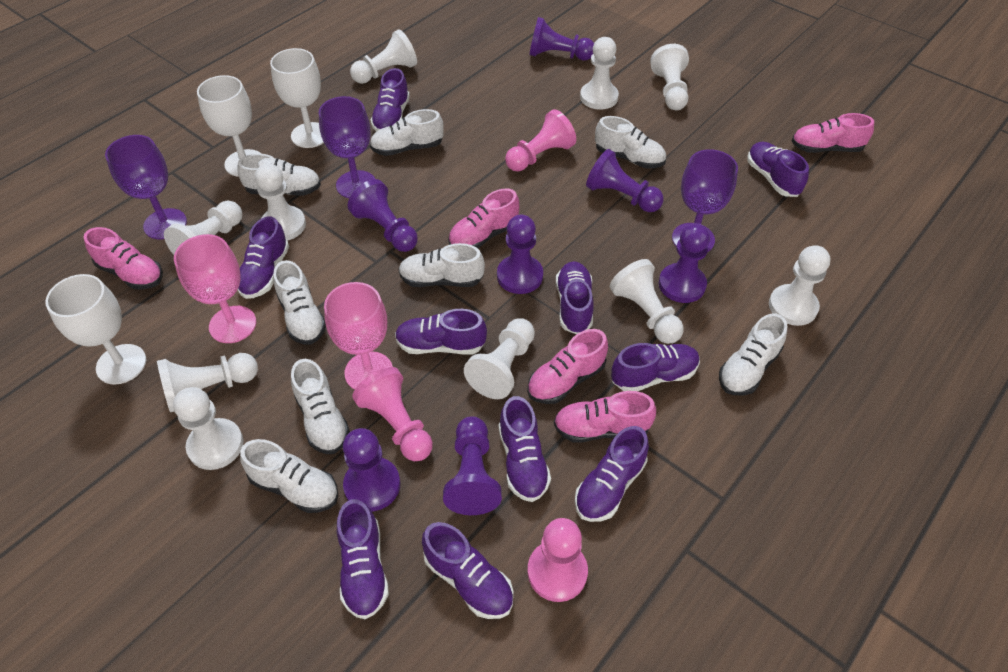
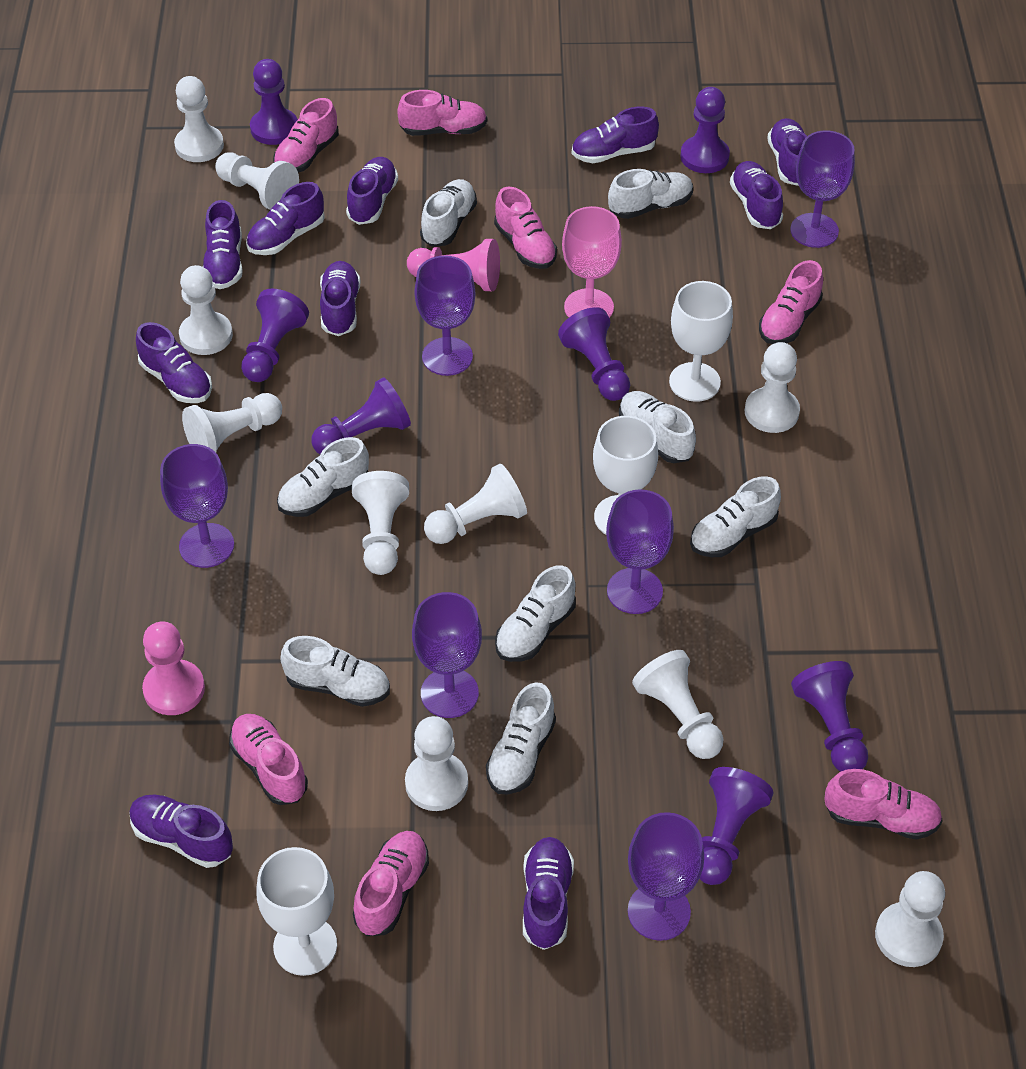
pink goblet: 2 -> 1
pink pawn: 3 -> 2
pink shoe: 5 -> 7
purple goblet: 3 -> 6

